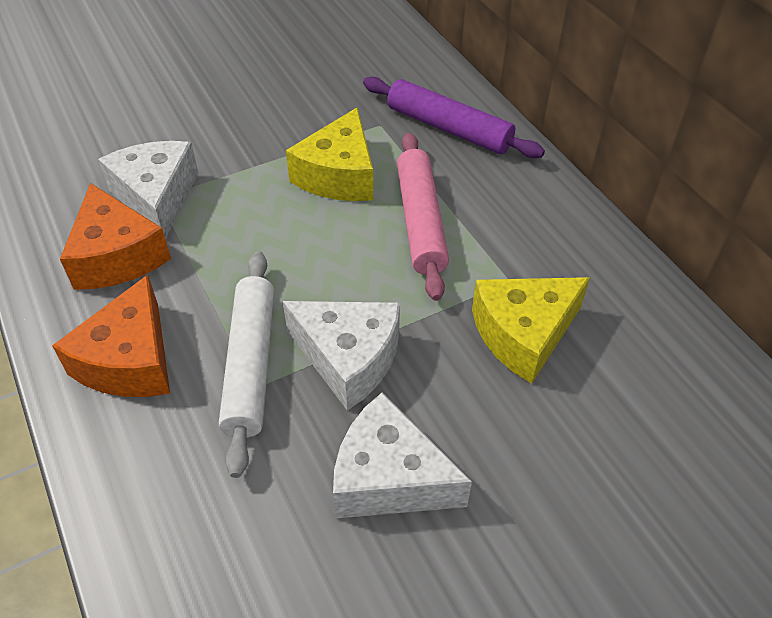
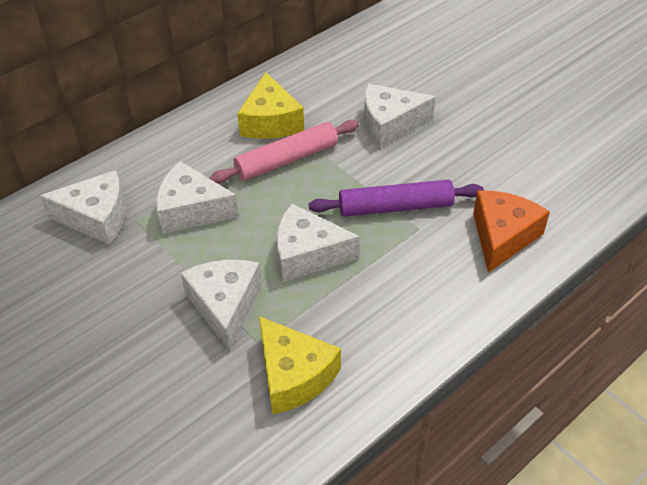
orange cheese: 2 -> 1
white cheese: 3 -> 5
white rolling pin: 1 -> 0

